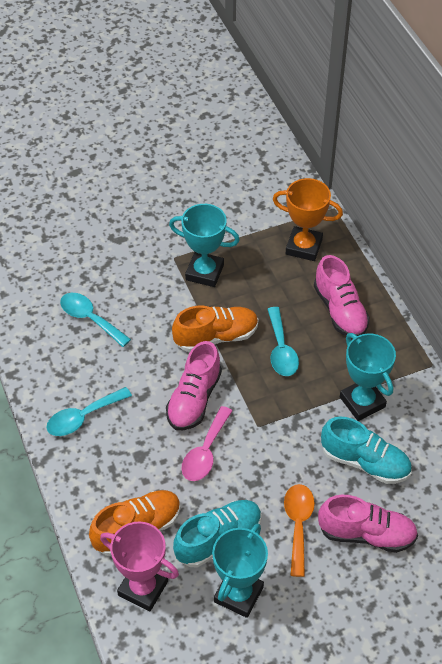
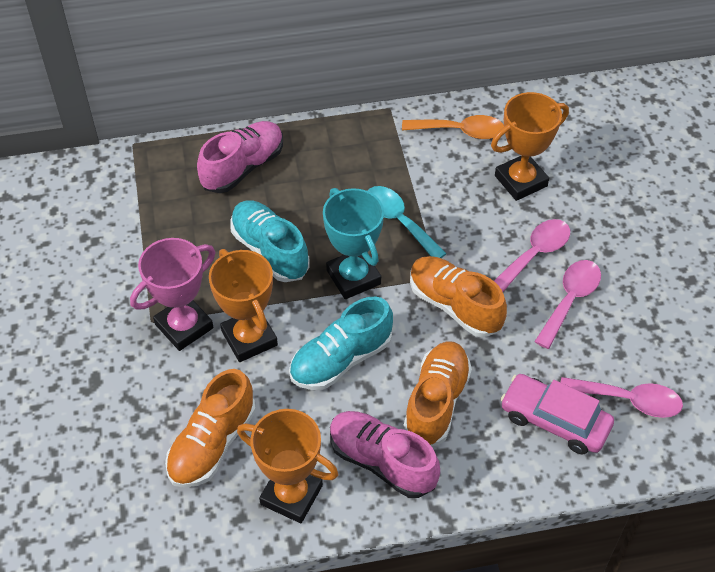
orange shoe: 2 -> 3
orange trophy: 1 -> 3
pink car: 0 -> 1
pink shoe: 3 -> 2
pink spoon: 1 -> 3
turquoise spoon: 3 -> 1
turquoise trophy: 3 -> 1

